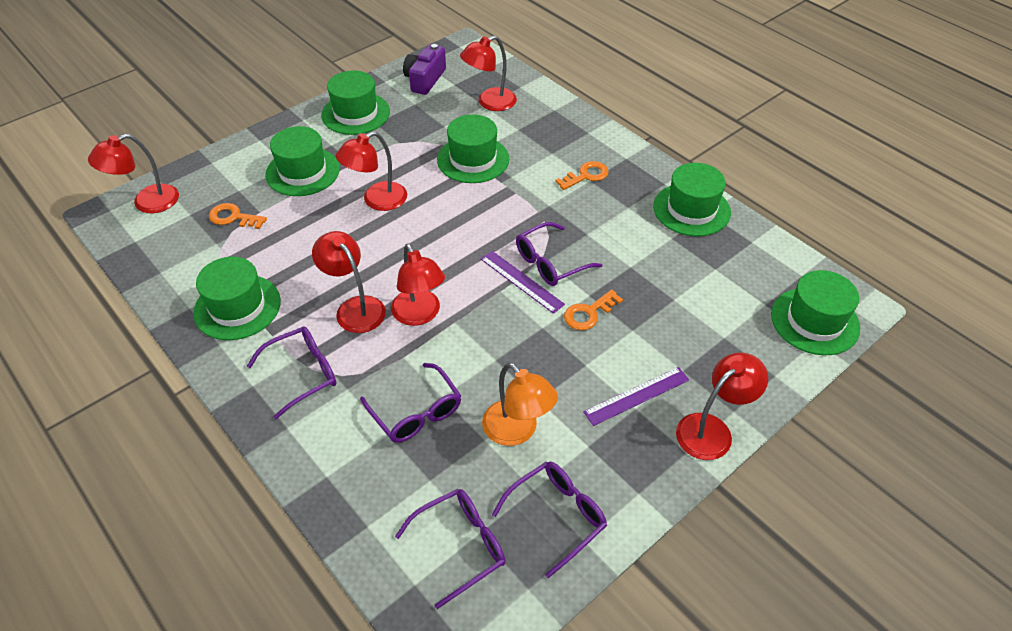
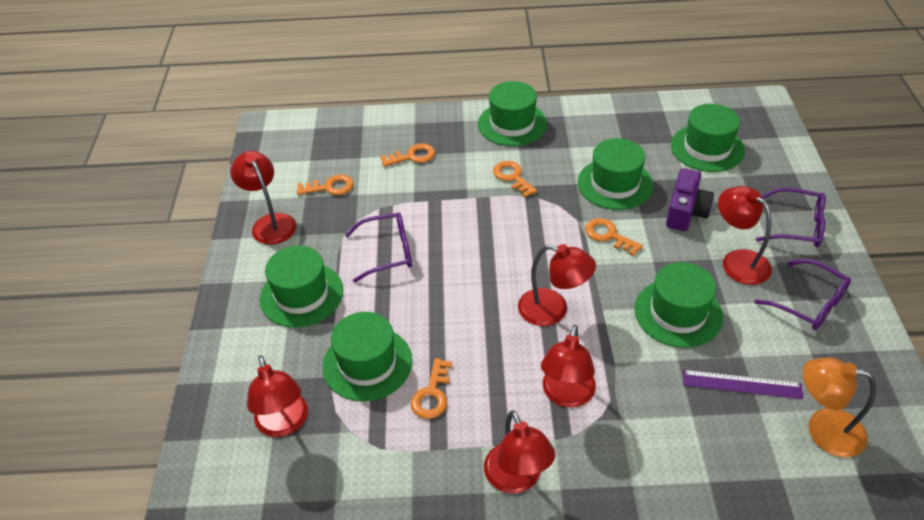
orange key: 3 -> 5
purple glasses: 5 -> 3
purple ruler: 2 -> 1

